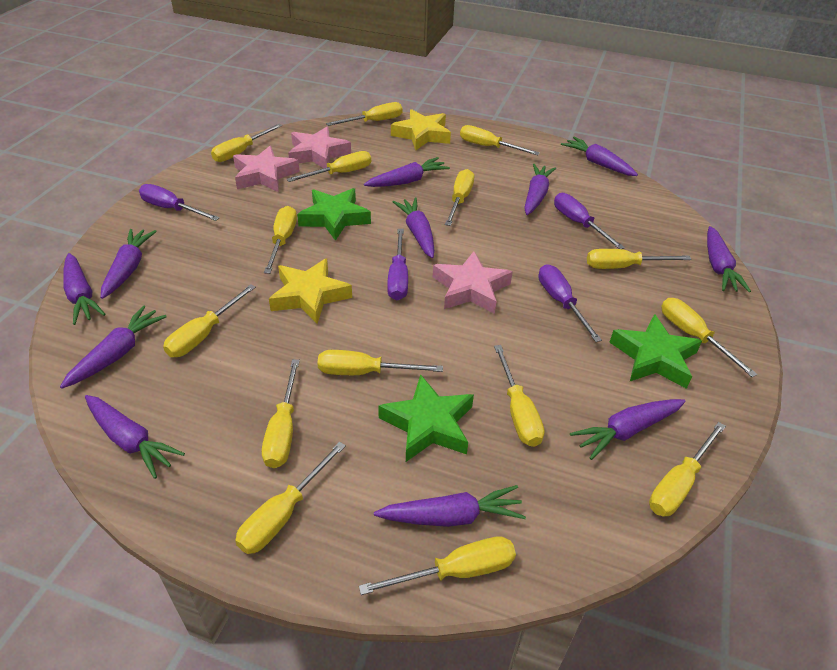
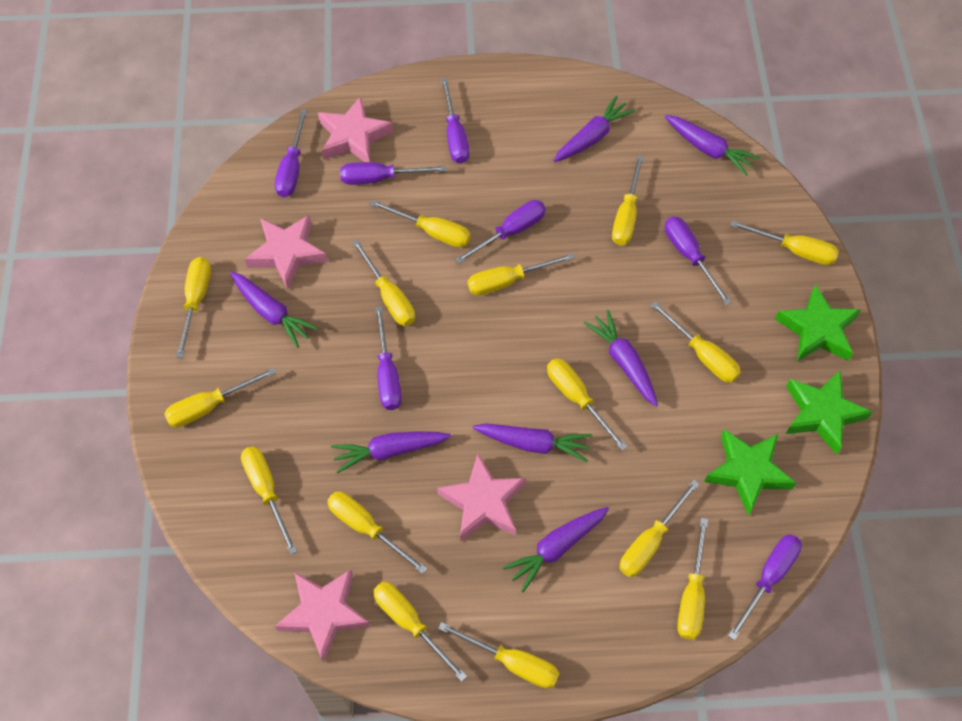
pink star: 3 -> 4
purple carrot: 11 -> 7
purple screwdriver: 4 -> 7
yellow star: 2 -> 0

